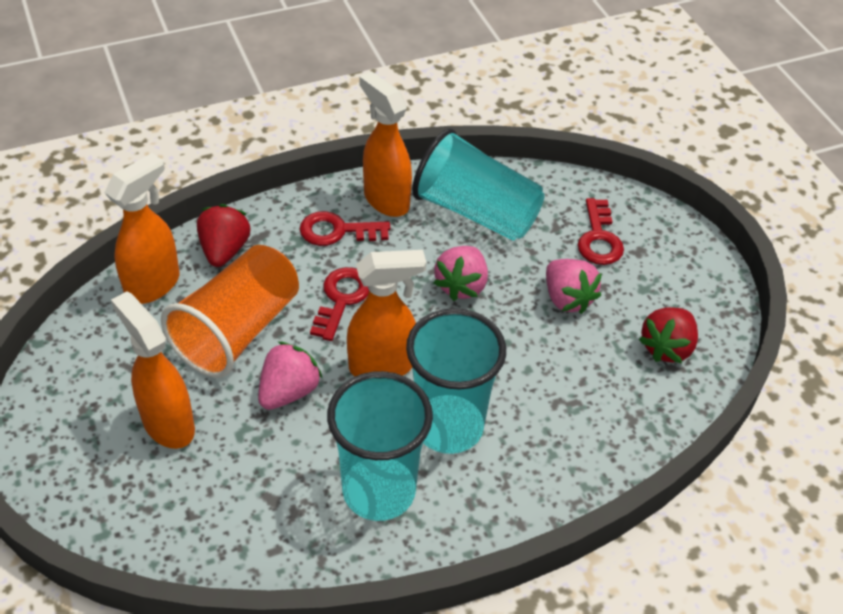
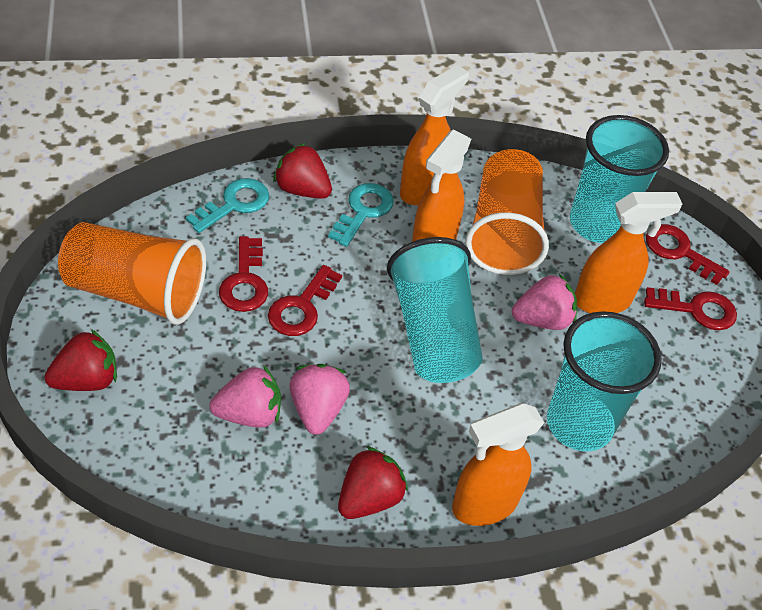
orange cup: 1 -> 2
red key: 3 -> 4
red strawberry: 2 -> 3
turquoise key: 0 -> 2

